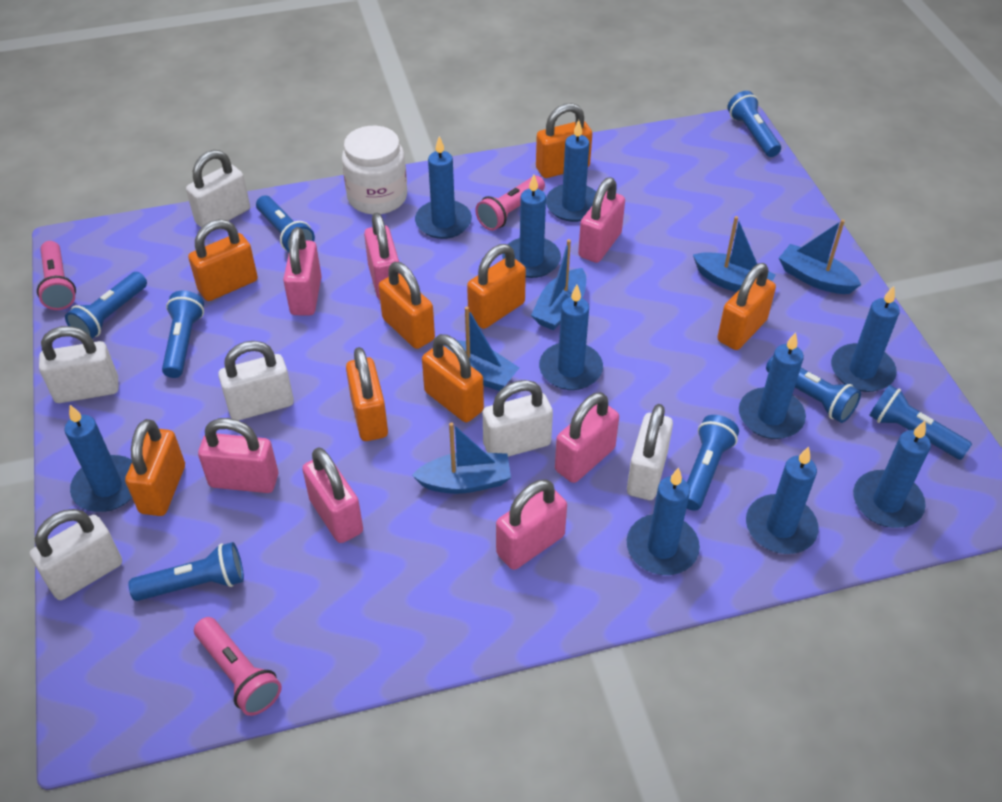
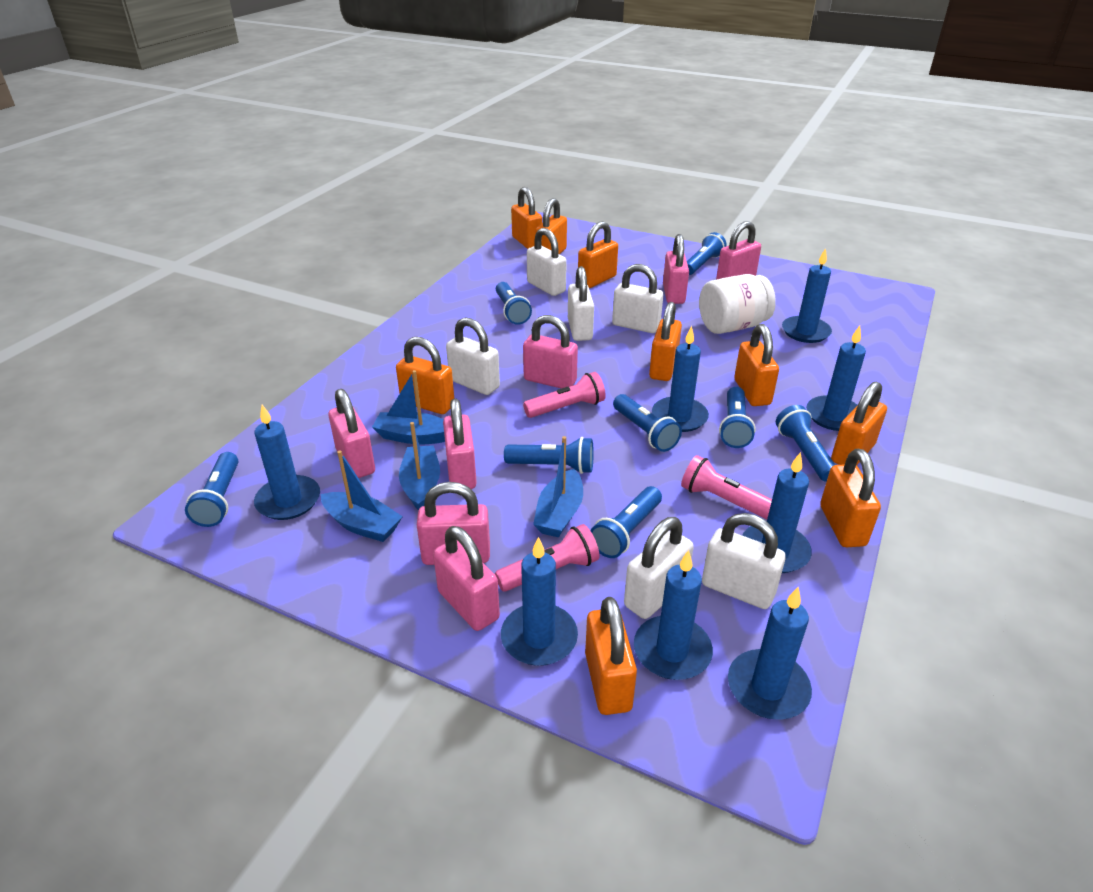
blue boat: 5 -> 4
blue candle: 10 -> 8
orange padlock: 8 -> 9

